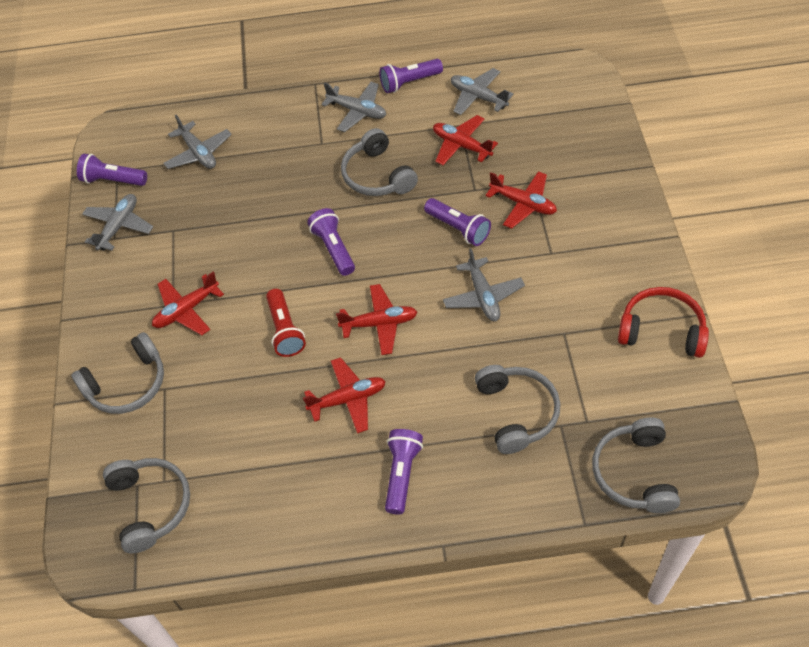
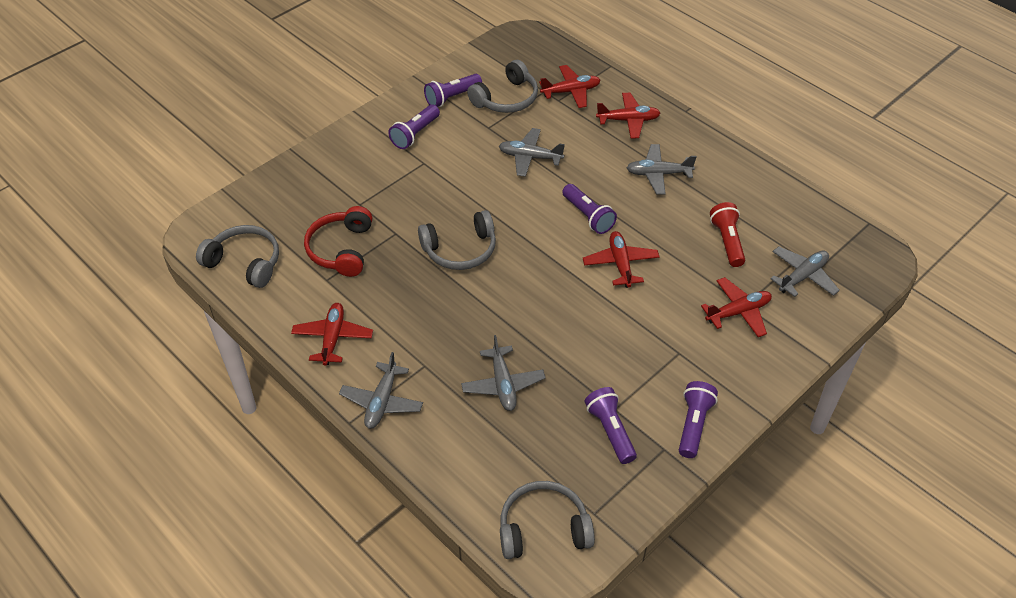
grey headphones: 5 -> 4

